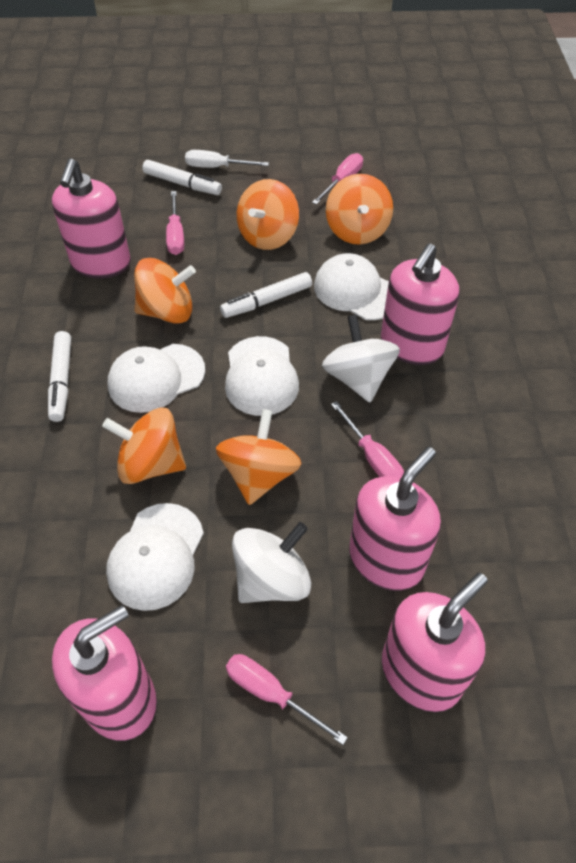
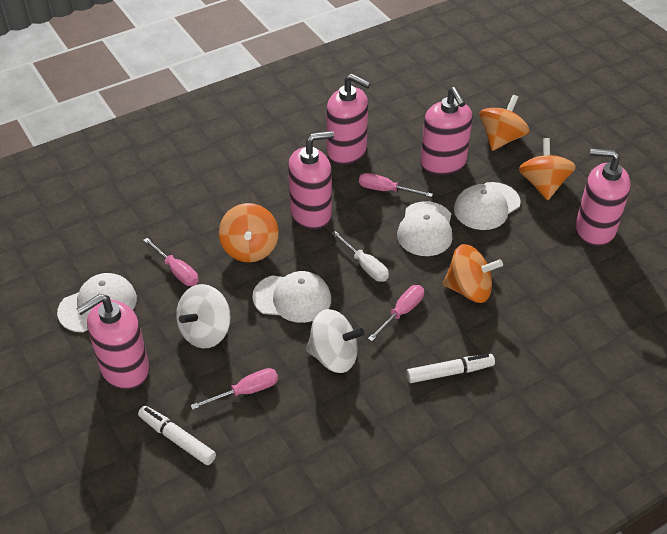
orange spinning top: 5 -> 4
white marker: 3 -> 2

